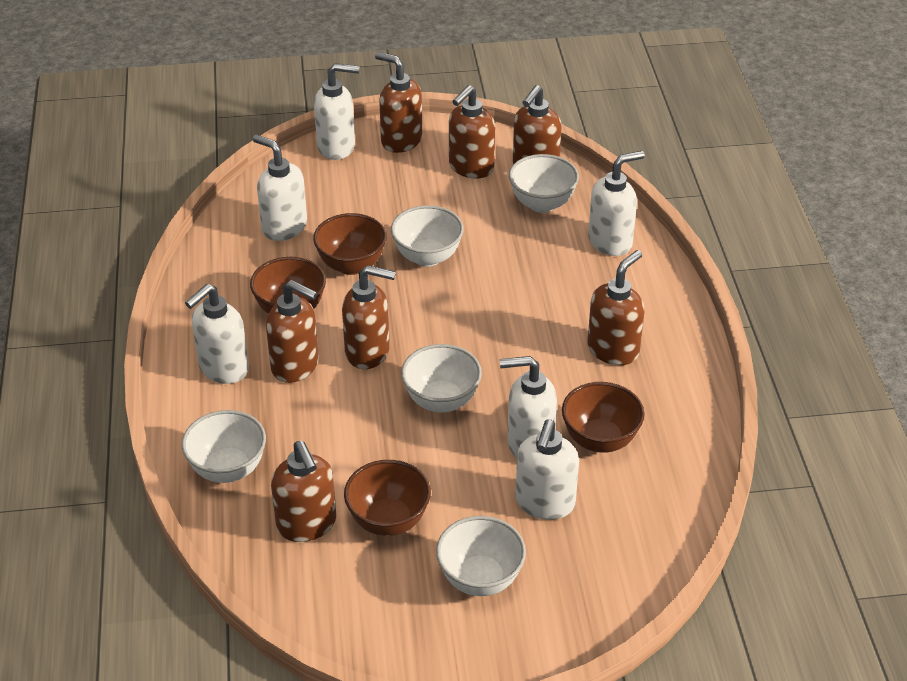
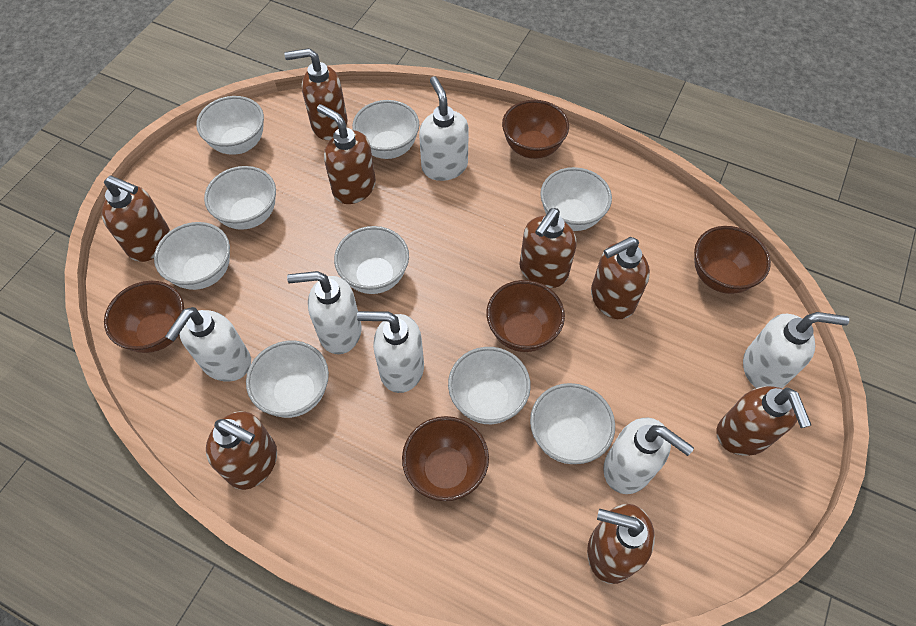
brown bowl: 4 -> 5
brown soap dispenser: 7 -> 8
white bowl: 5 -> 9

